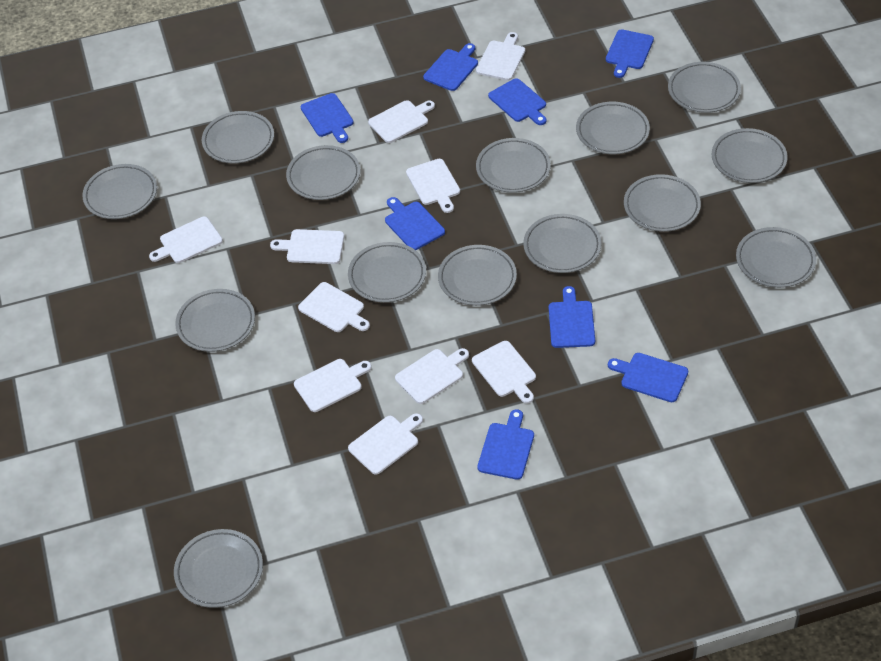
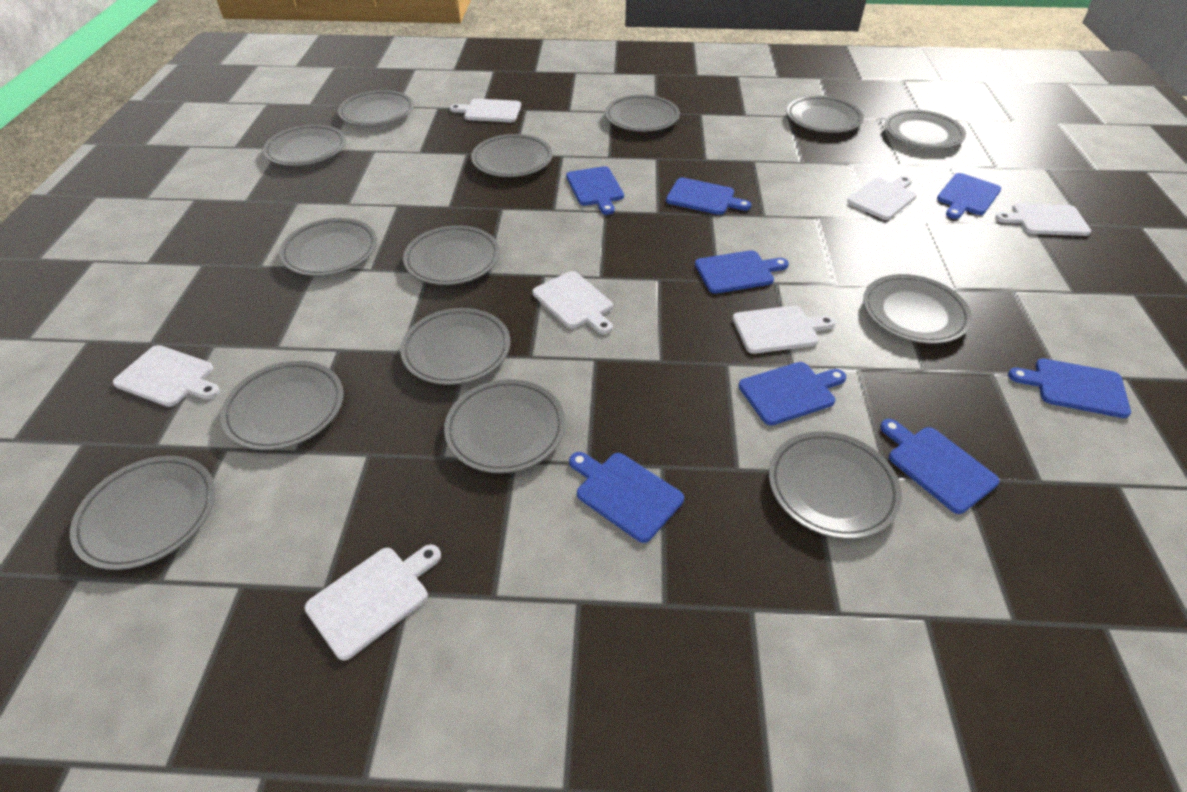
white cutting board: 10 -> 7

